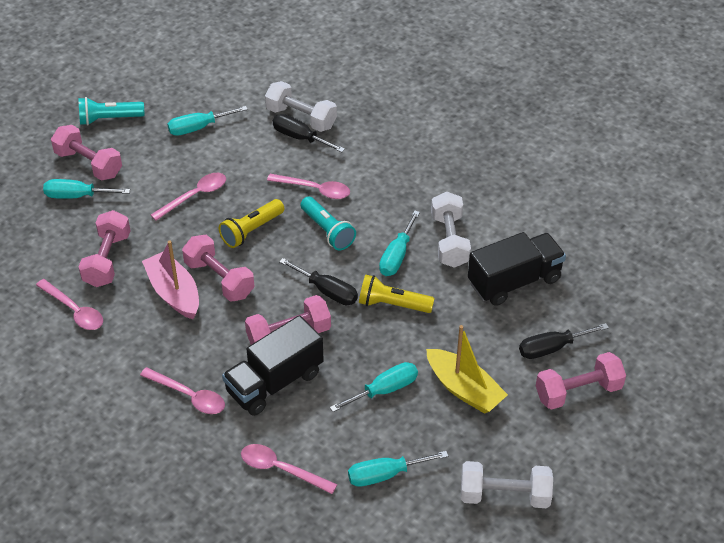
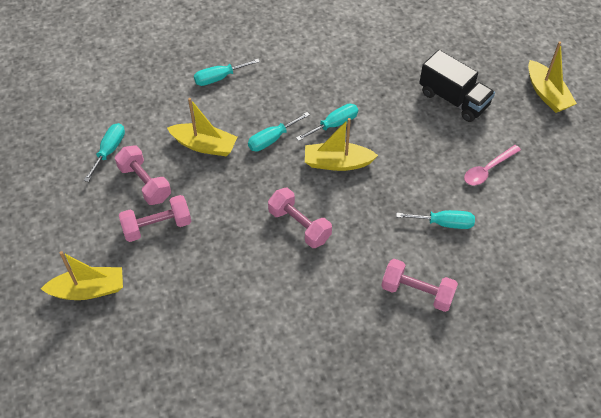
black screwdriver: 3 -> 0
black truck: 2 -> 1
pink boat: 1 -> 0
pink dumbbell: 5 -> 4
pink spoon: 5 -> 1
turquoise flashlight: 2 -> 0
white dumbbell: 3 -> 0
yellow boat: 1 -> 4
yellow flashlight: 2 -> 0

